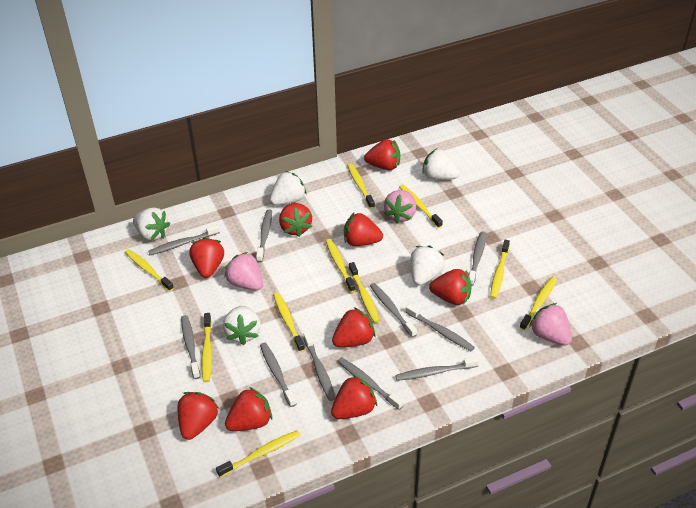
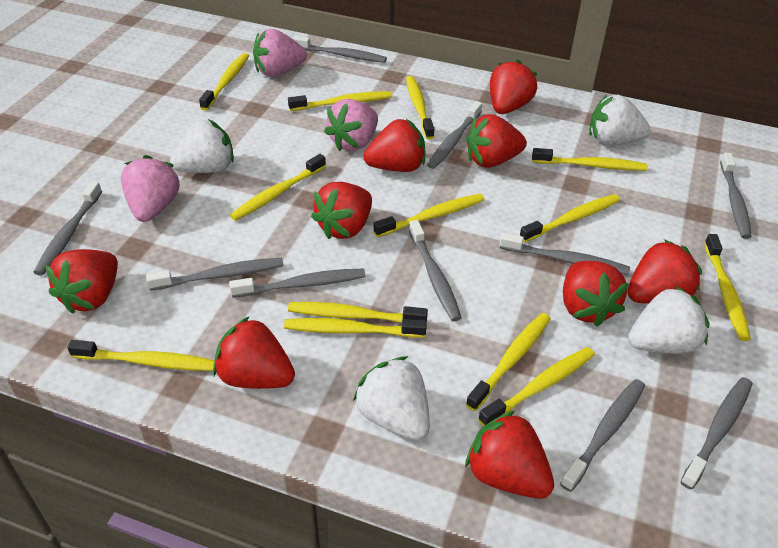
white strawberry: 5 -> 4
yellow toothbrush: 10 -> 13

